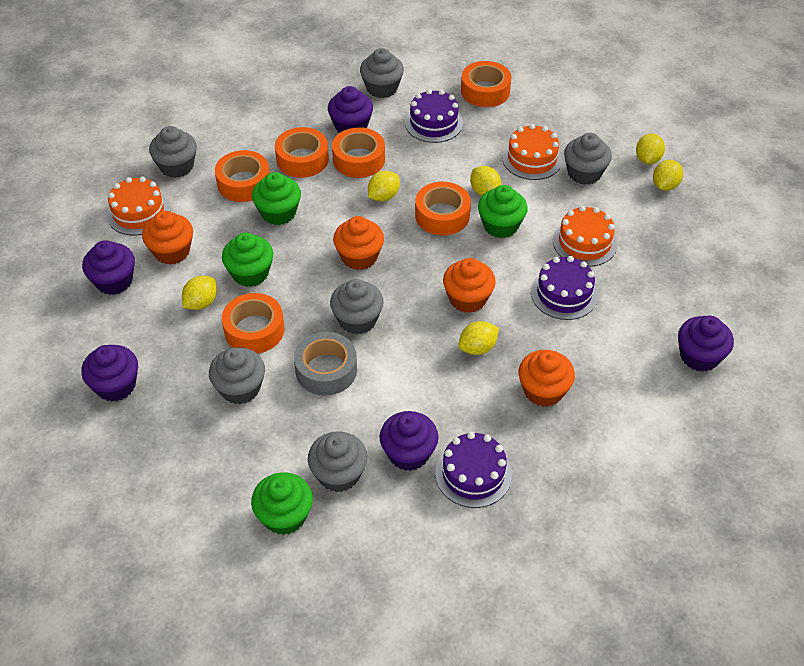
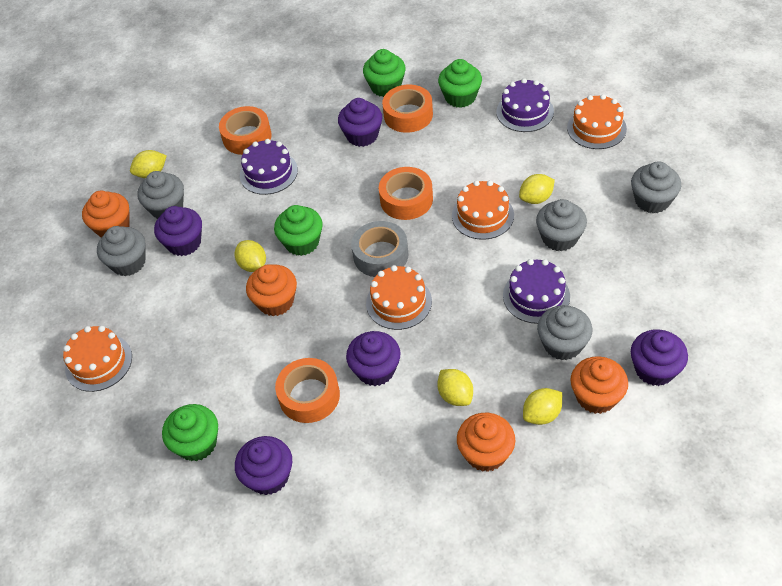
grey cupcake: 6 -> 5
orange cake: 3 -> 4
orange tape: 6 -> 4
yellow lemon: 6 -> 5

